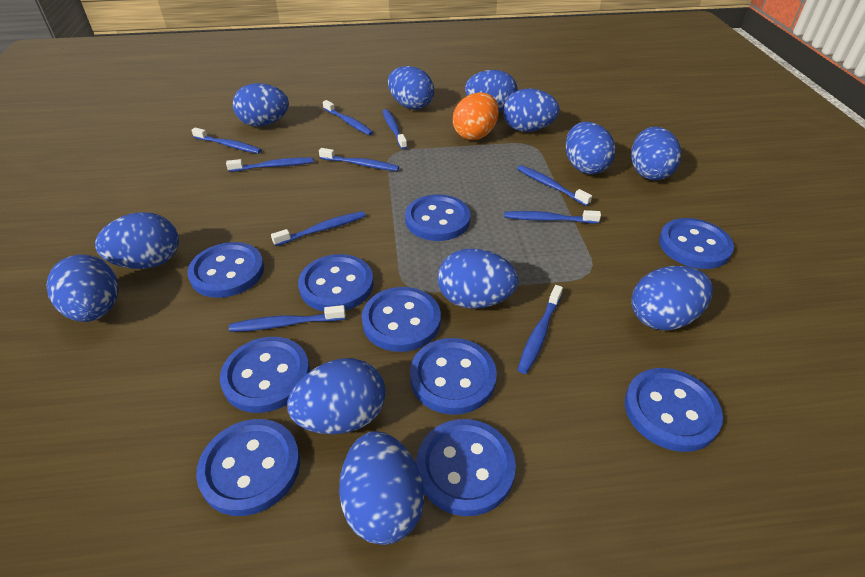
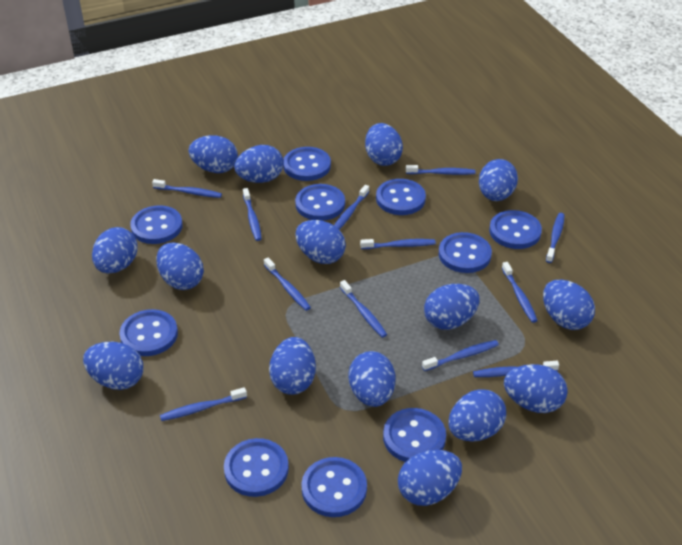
blue egg: 12 -> 15
blue toothbrush: 10 -> 12
orange egg: 1 -> 0

